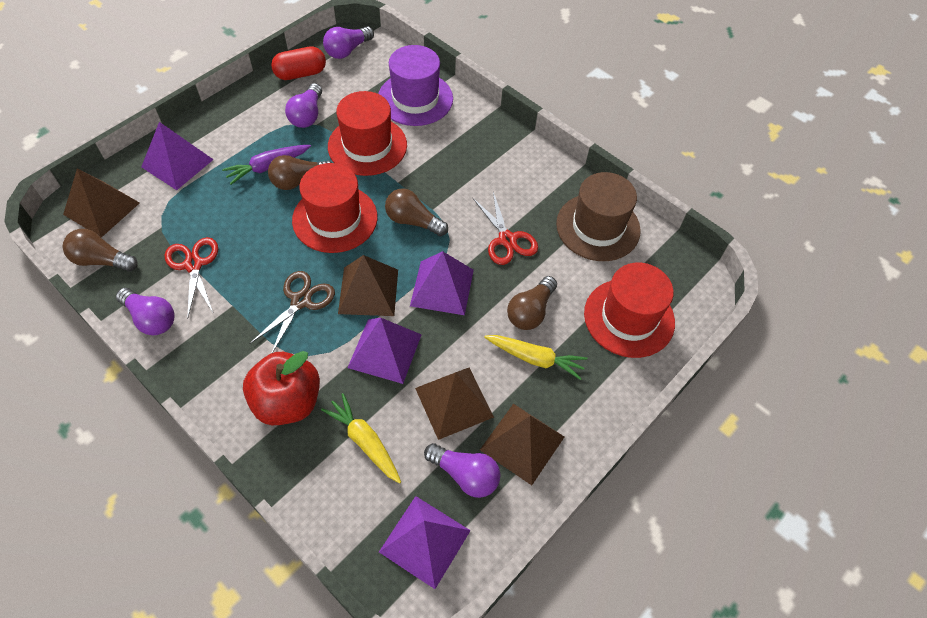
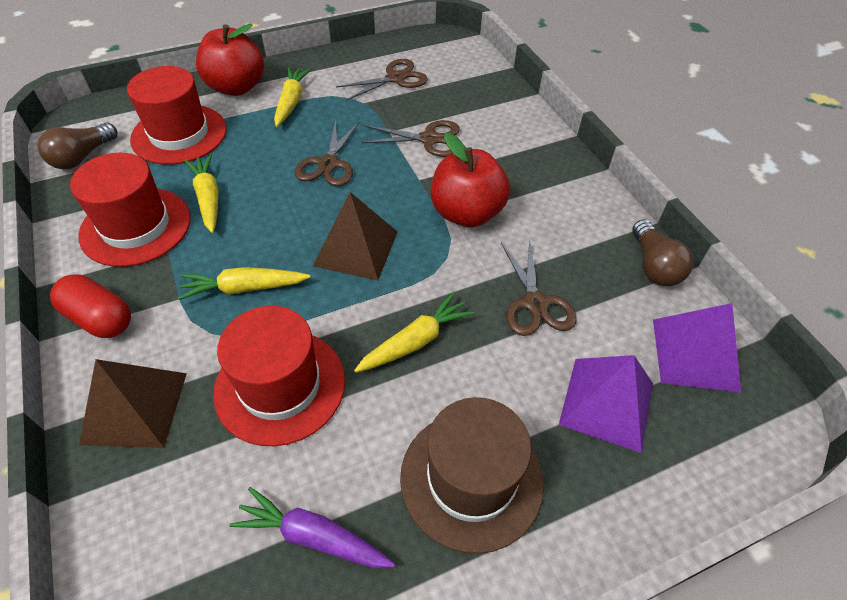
brown light bulb: 4 -> 2
brown pyramid: 4 -> 2
brown scissors: 1 -> 4
purple hat: 1 -> 0
purple light bulb: 4 -> 0
purple pyramid: 4 -> 2
red apple: 1 -> 2
red scissors: 2 -> 0
yellow carrot: 2 -> 4

